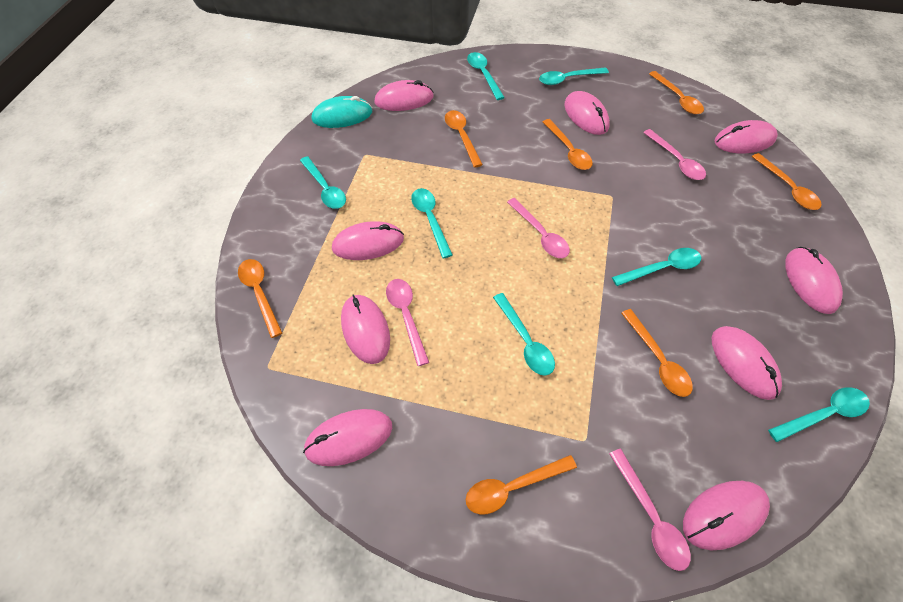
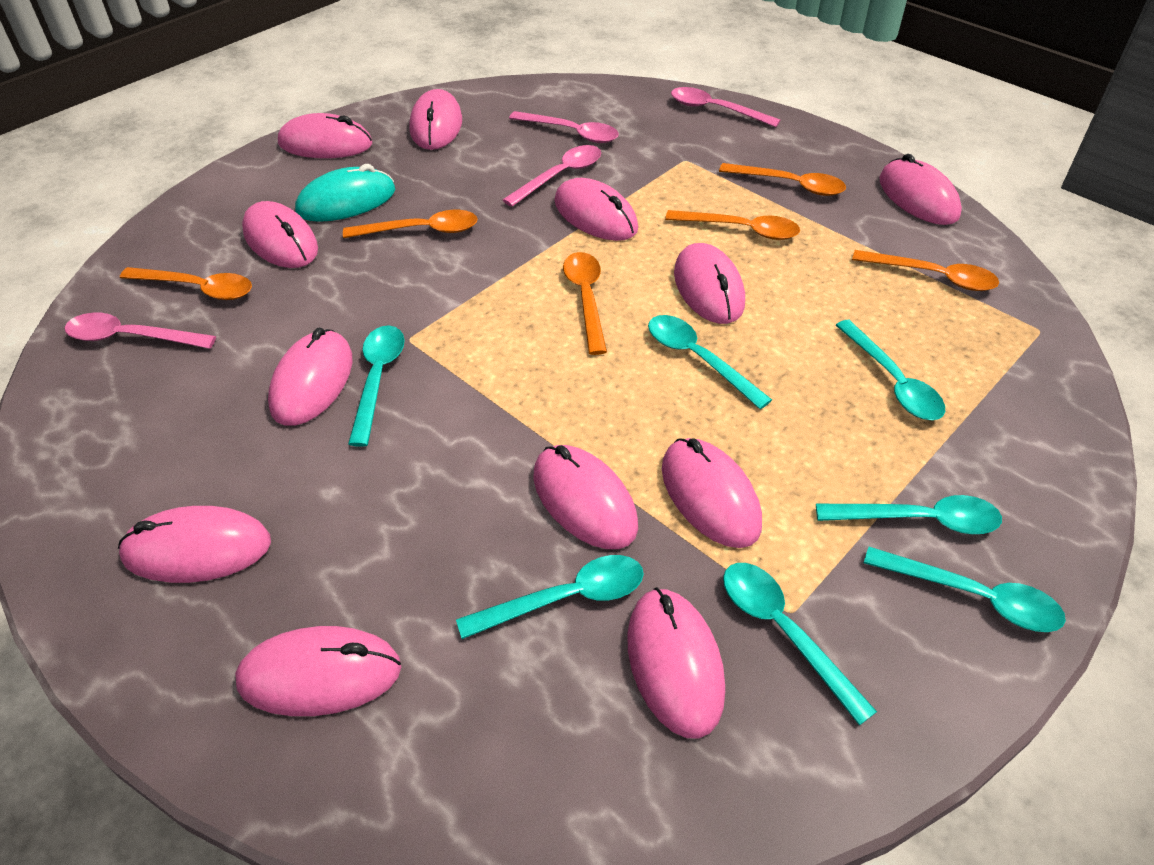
orange spoon: 7 -> 6
pink mouse: 9 -> 12

